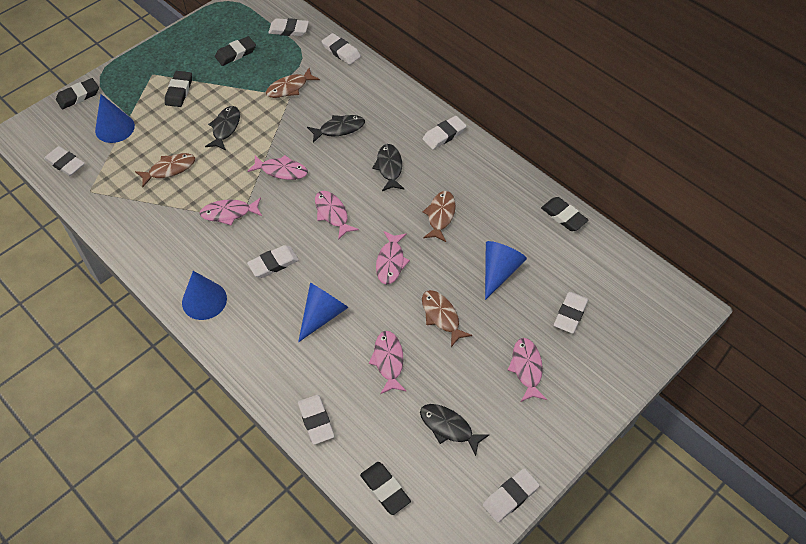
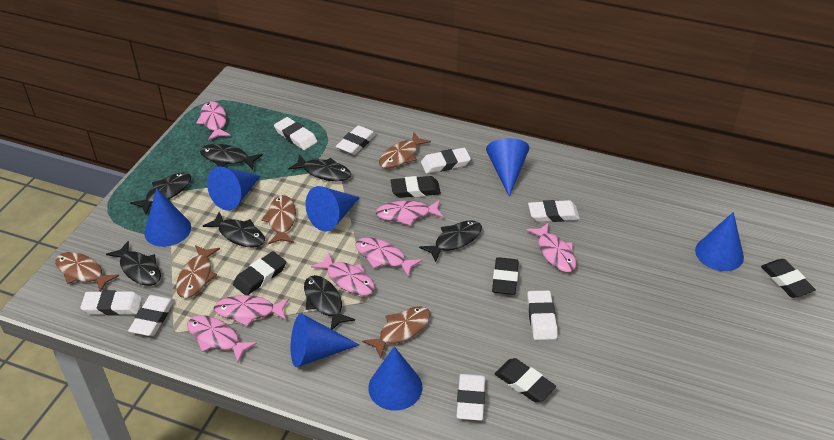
black fish: 4 -> 7
blue cone: 4 -> 7
brown fish: 4 -> 5
pink fish: 6 -> 7

